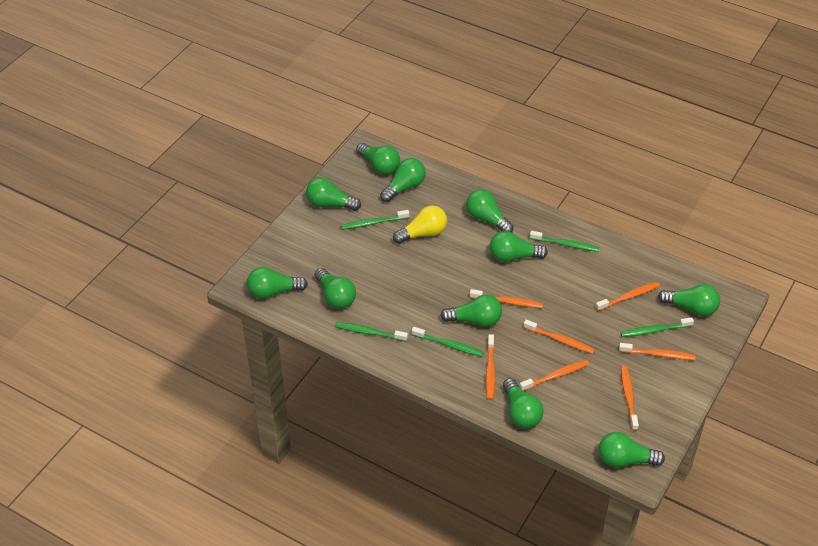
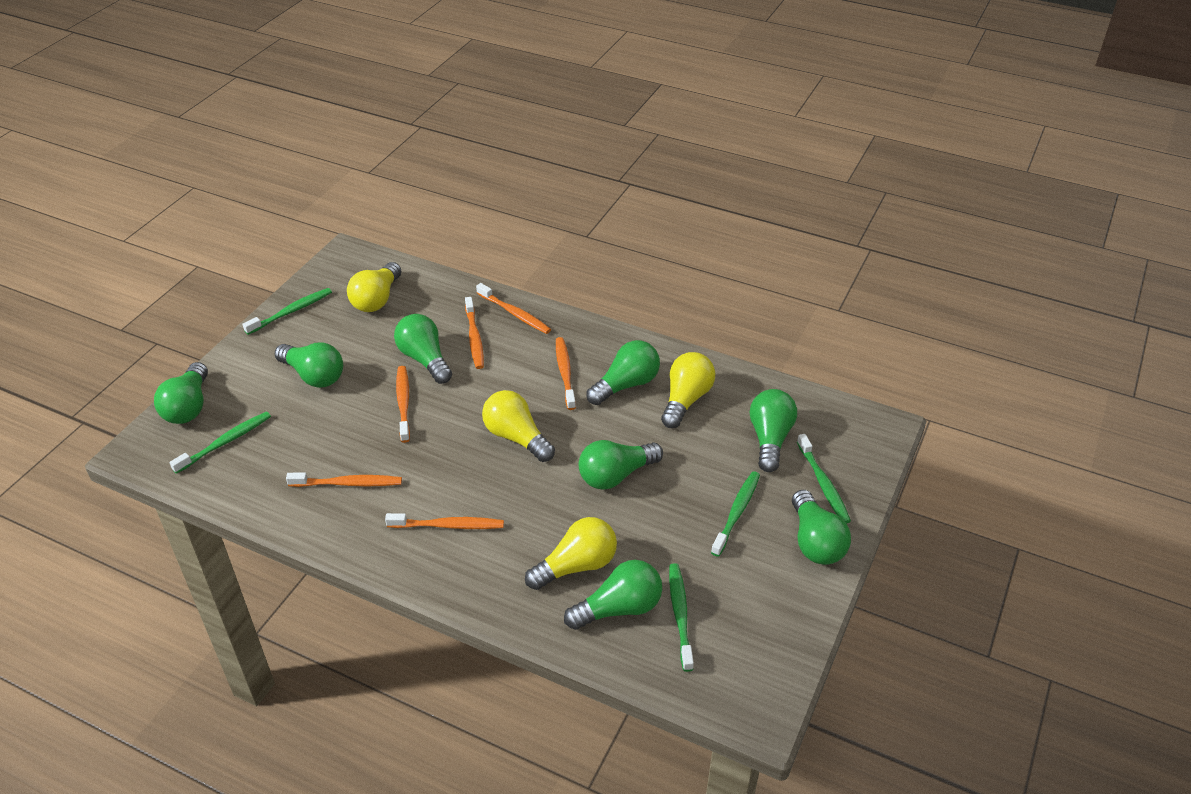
green light bulb: 11 -> 8
orange toothbrush: 7 -> 6
yellow light bulb: 1 -> 4

